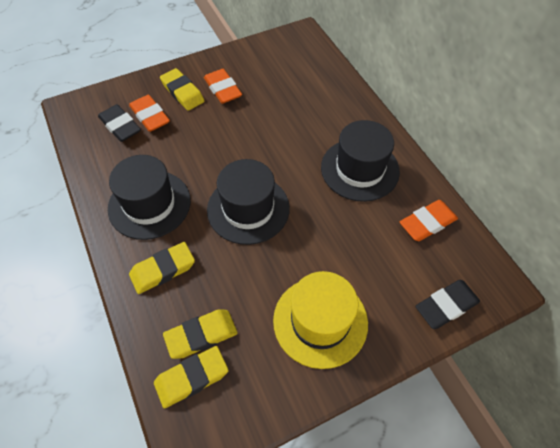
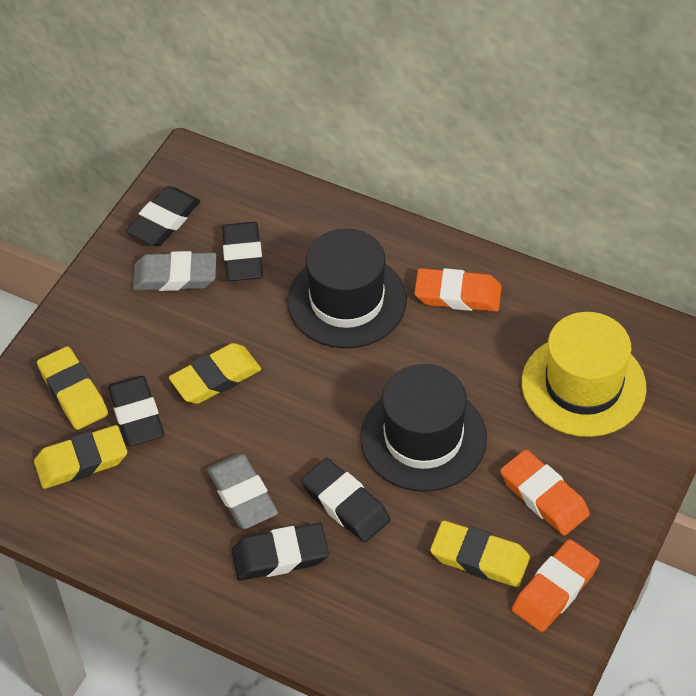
black eraser: 2 -> 5
black hat: 3 -> 2
grey eraser: 0 -> 2

